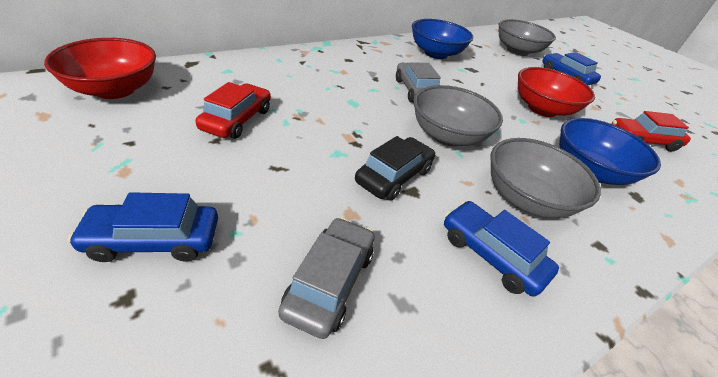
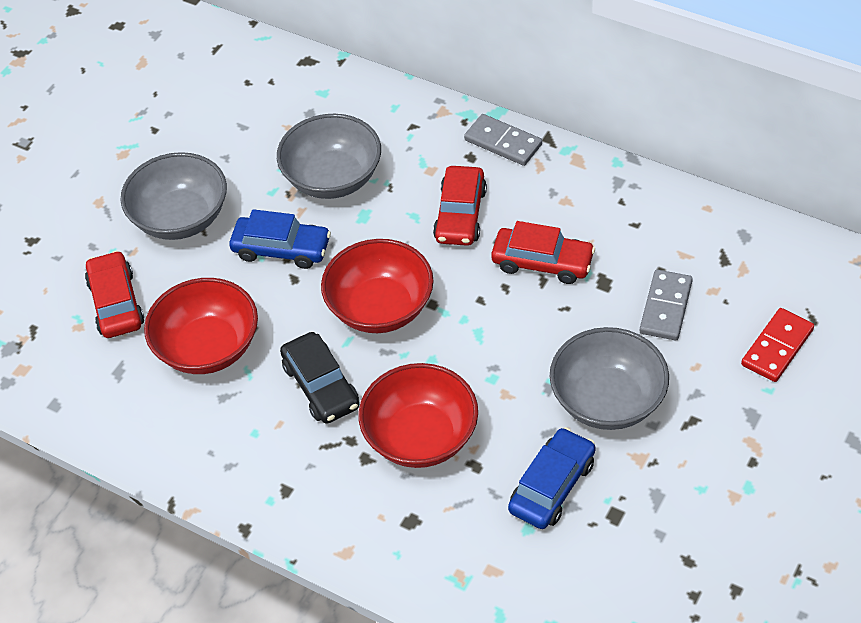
blue bowl: 2 -> 0
blue car: 3 -> 2
grey car: 2 -> 0
grey domino: 0 -> 2
red bowl: 2 -> 3
red car: 2 -> 3
red domino: 0 -> 1

